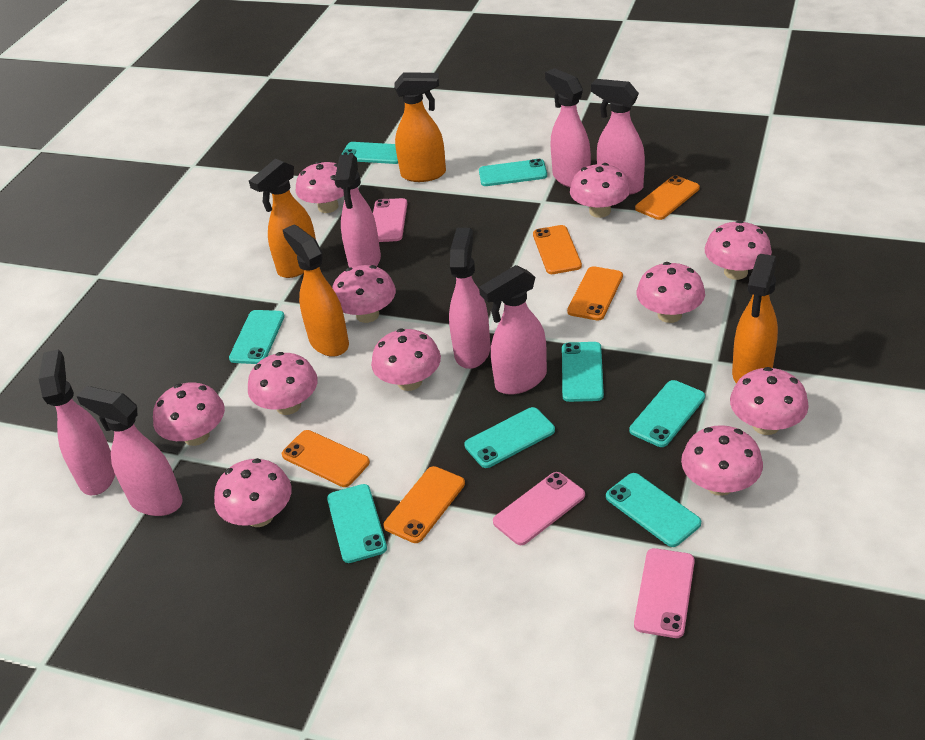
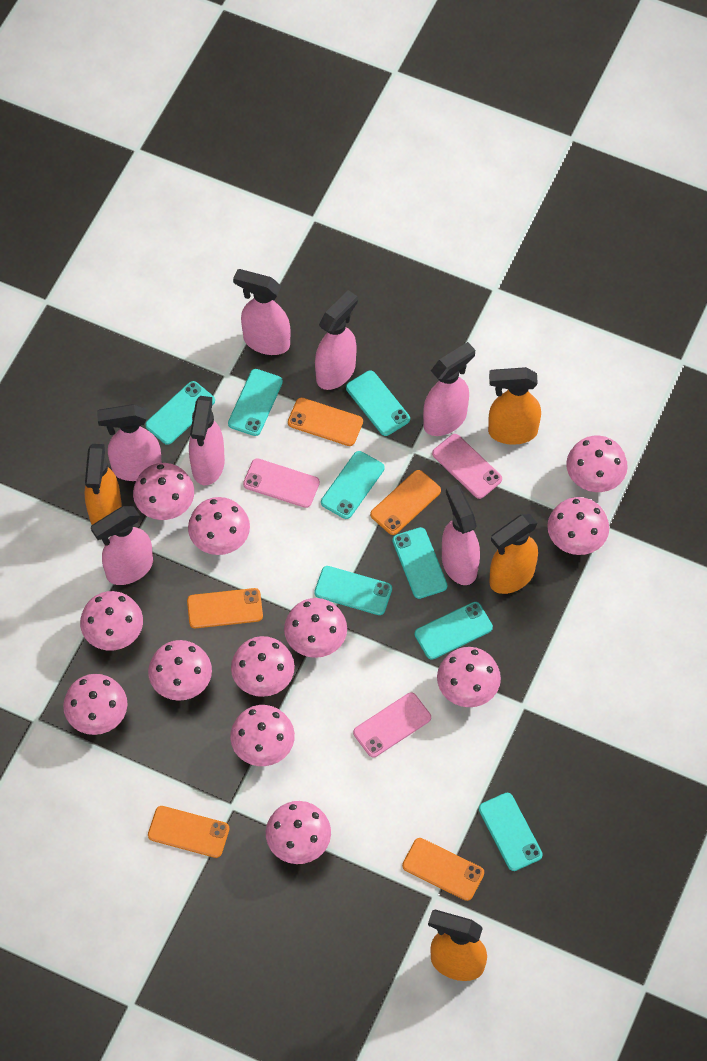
pink mushroom: 11 -> 12

